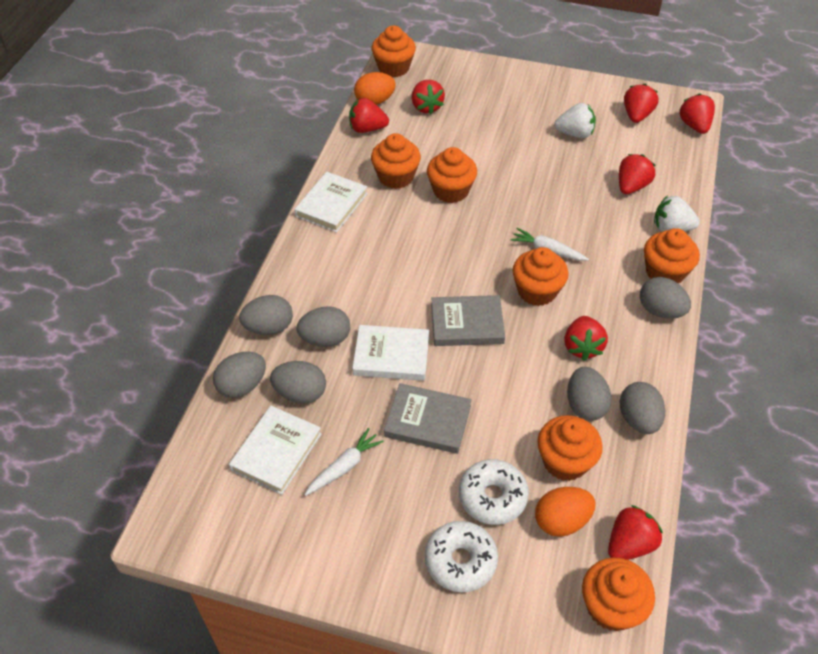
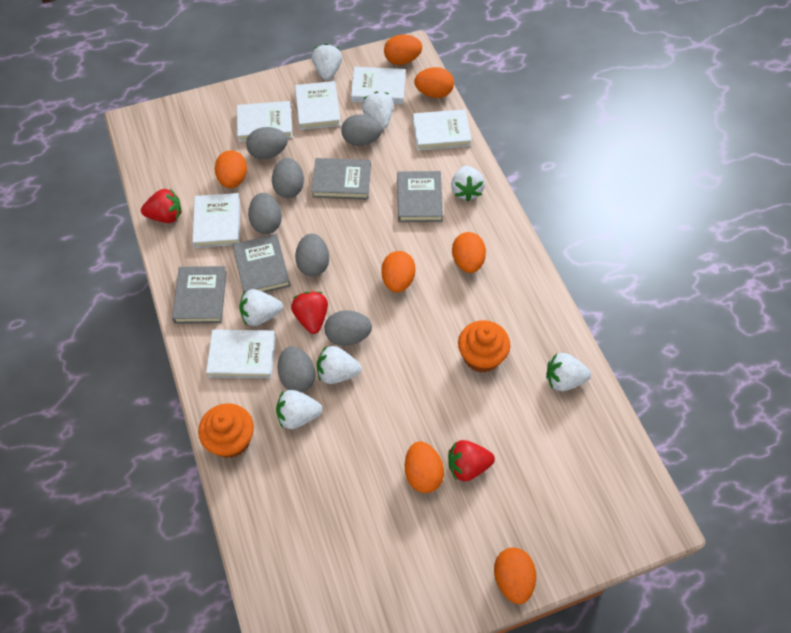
grey book: 2 -> 4
orange cupcake: 7 -> 2
orange egg: 2 -> 7
red strawberry: 7 -> 3
white book: 3 -> 6
white carrot: 2 -> 0
white donut: 2 -> 0
white strawberry: 2 -> 7

